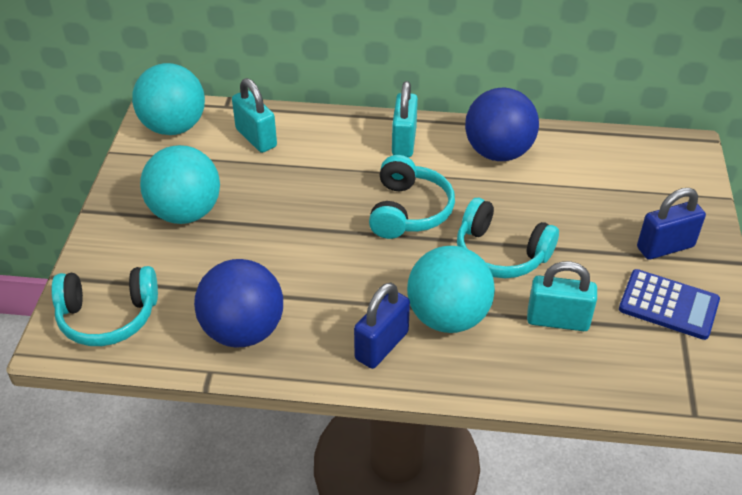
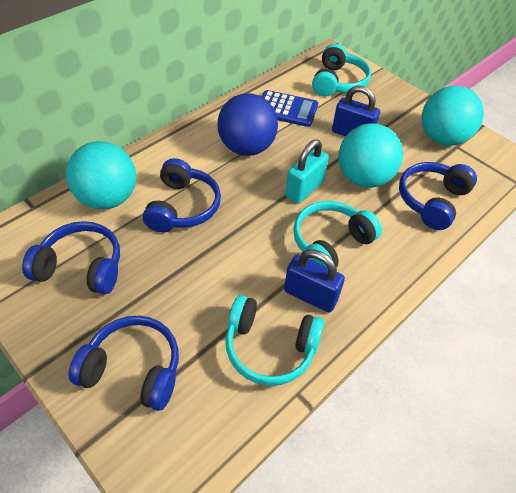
blue ball: 2 -> 1
blue headphones: 0 -> 4
turquoise padlock: 3 -> 1

